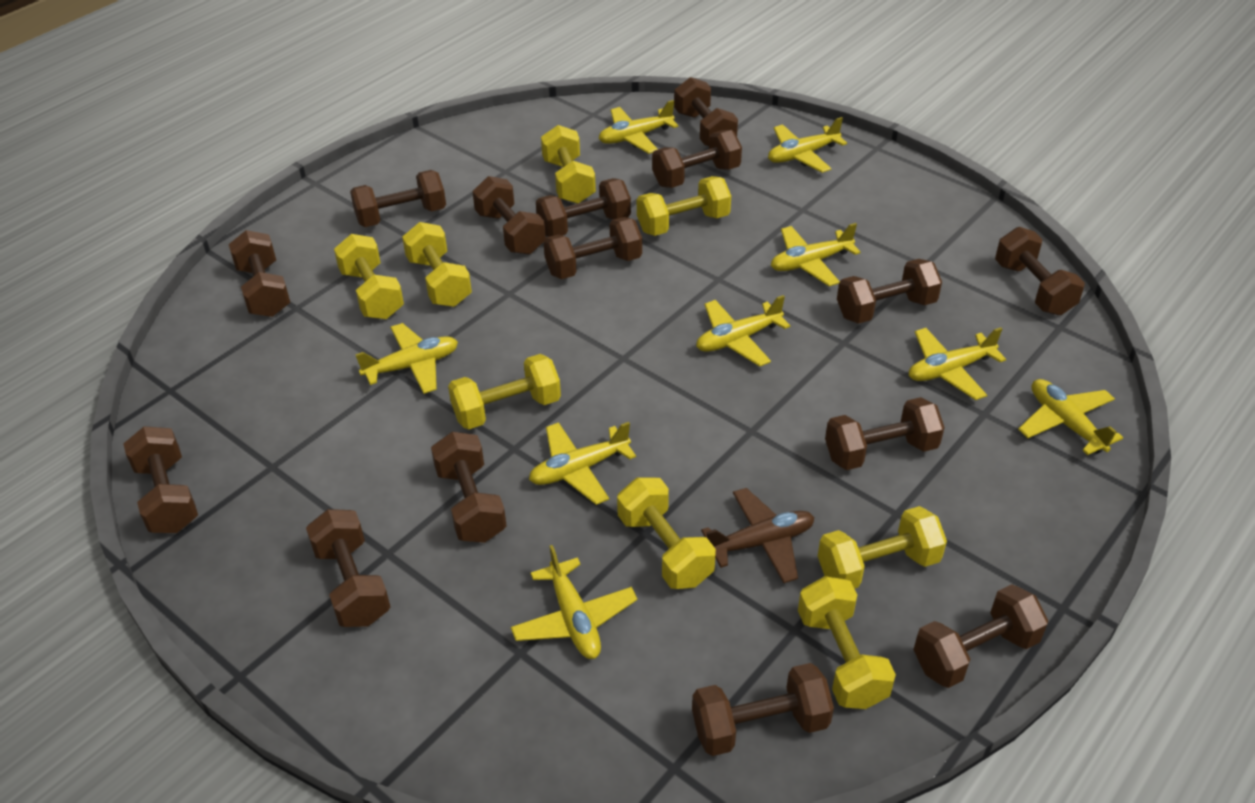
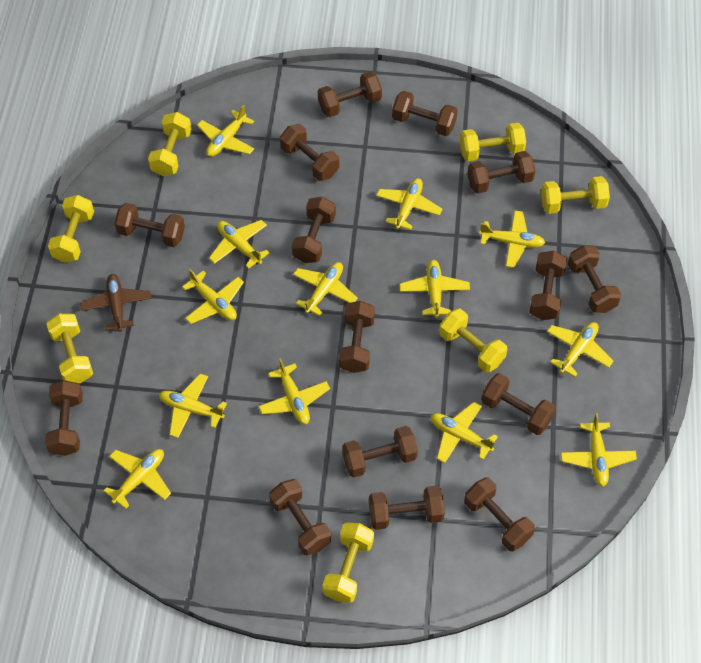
yellow dumbbell: 8 -> 7
yellow plane: 9 -> 13

